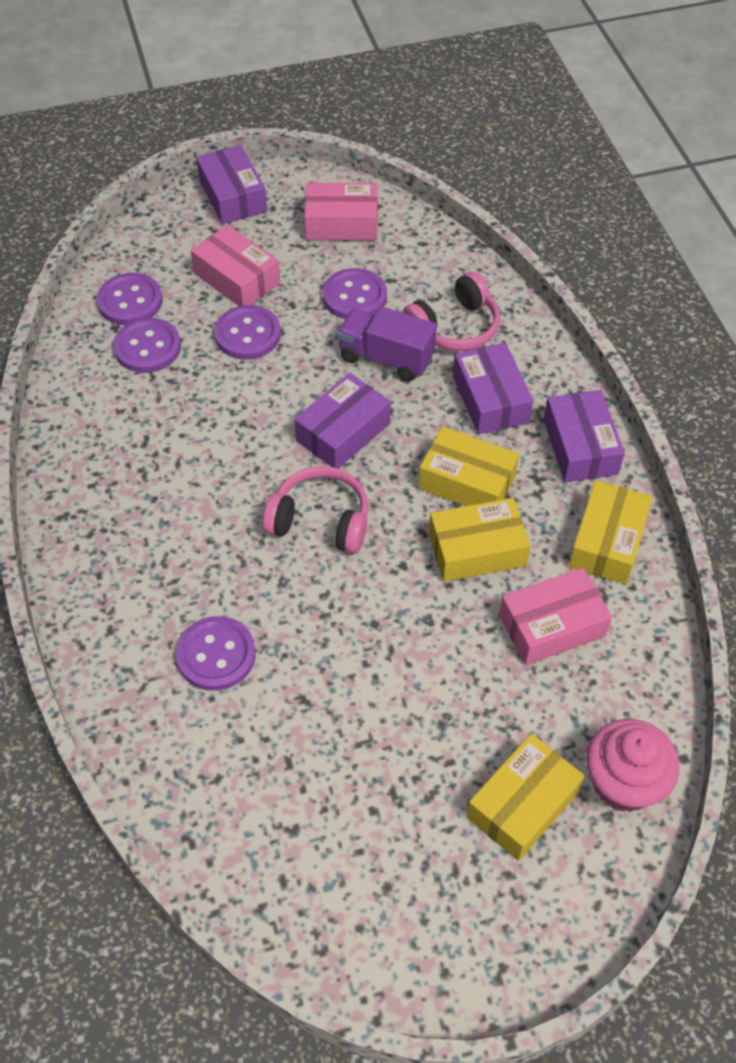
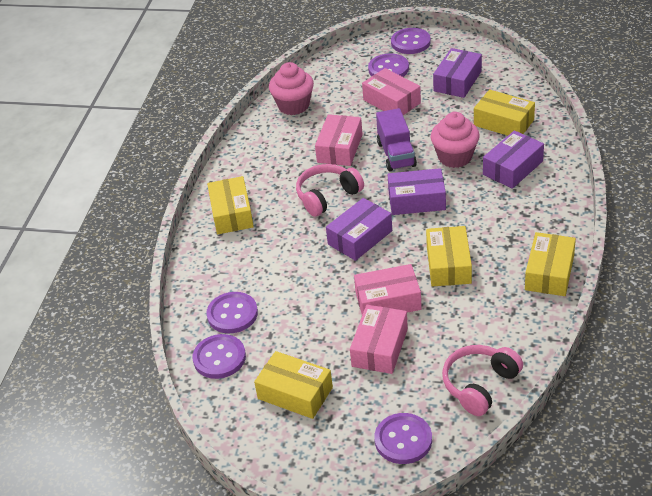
pink box: 3 -> 4
pink cupcake: 1 -> 2
yellow box: 4 -> 5

